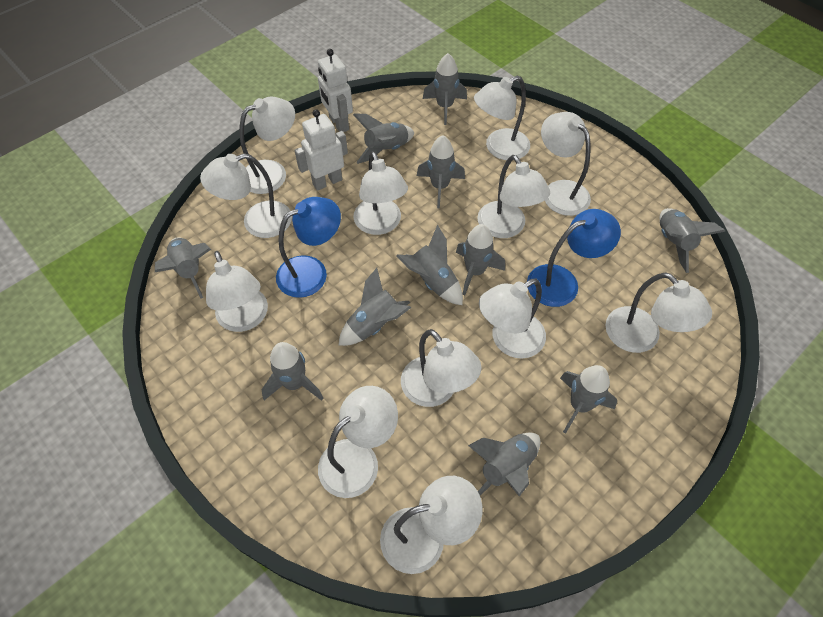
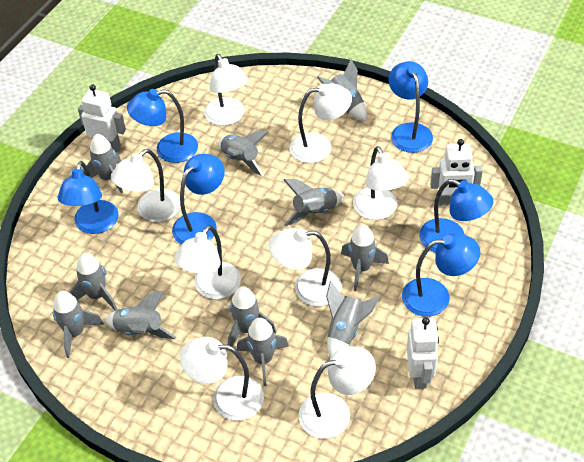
blue lamp: 2 -> 6
white lamp: 12 -> 8
white robot: 2 -> 3

